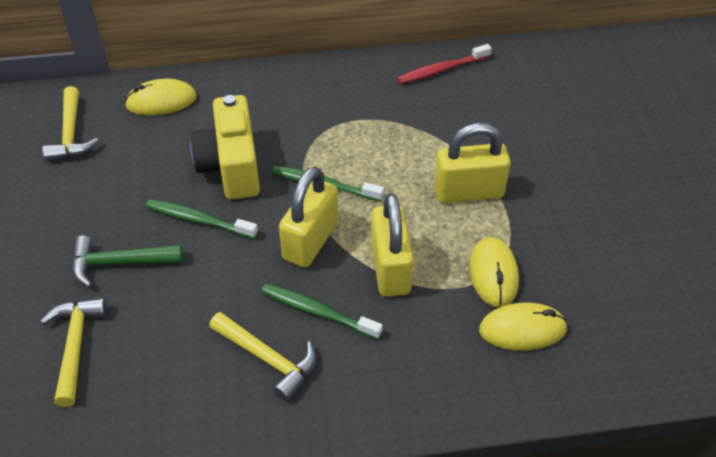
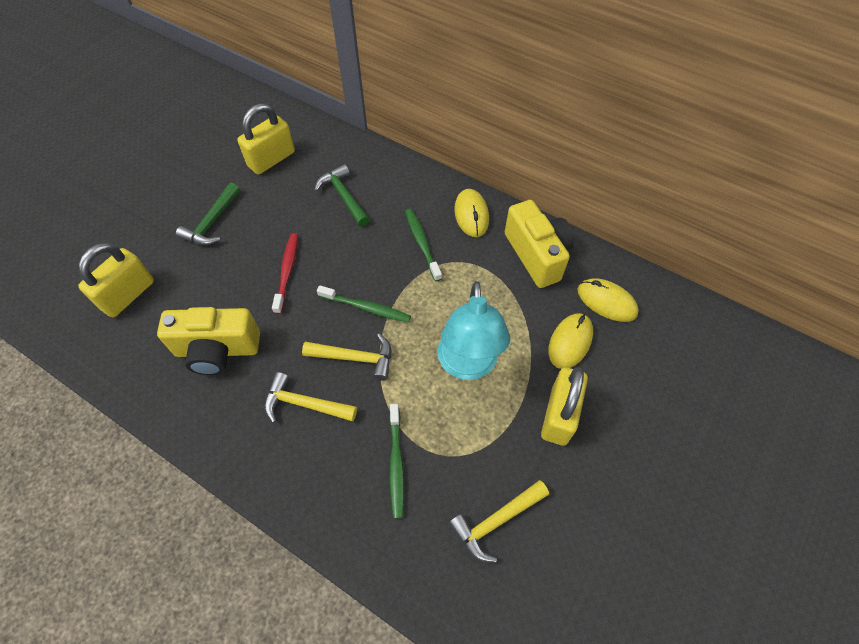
green hammer: 1 -> 2
turquoise lamp: 0 -> 1
yellow camera: 1 -> 2

